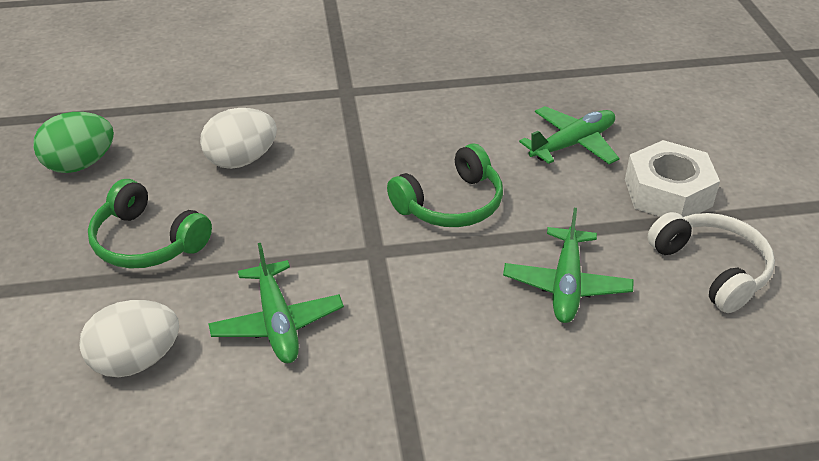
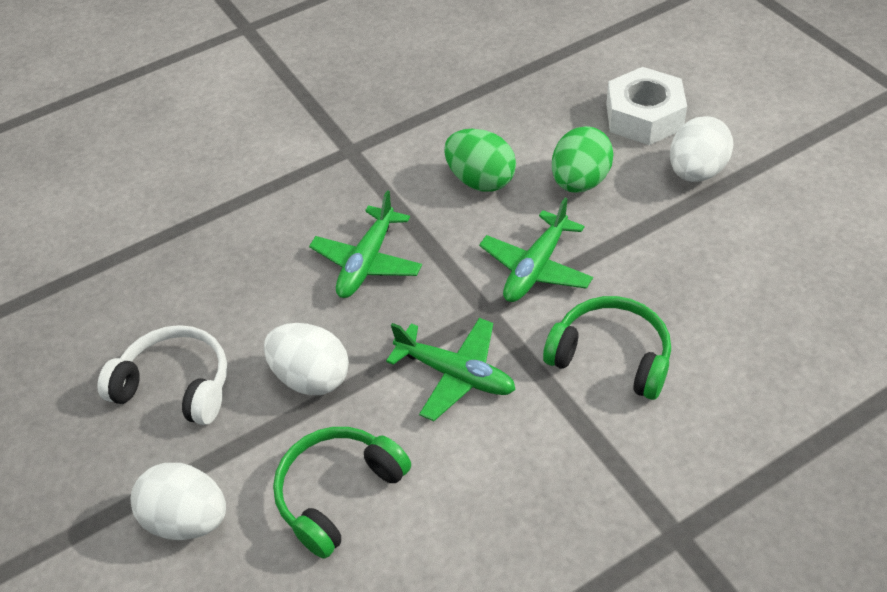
green egg: 1 -> 2
white egg: 2 -> 3

